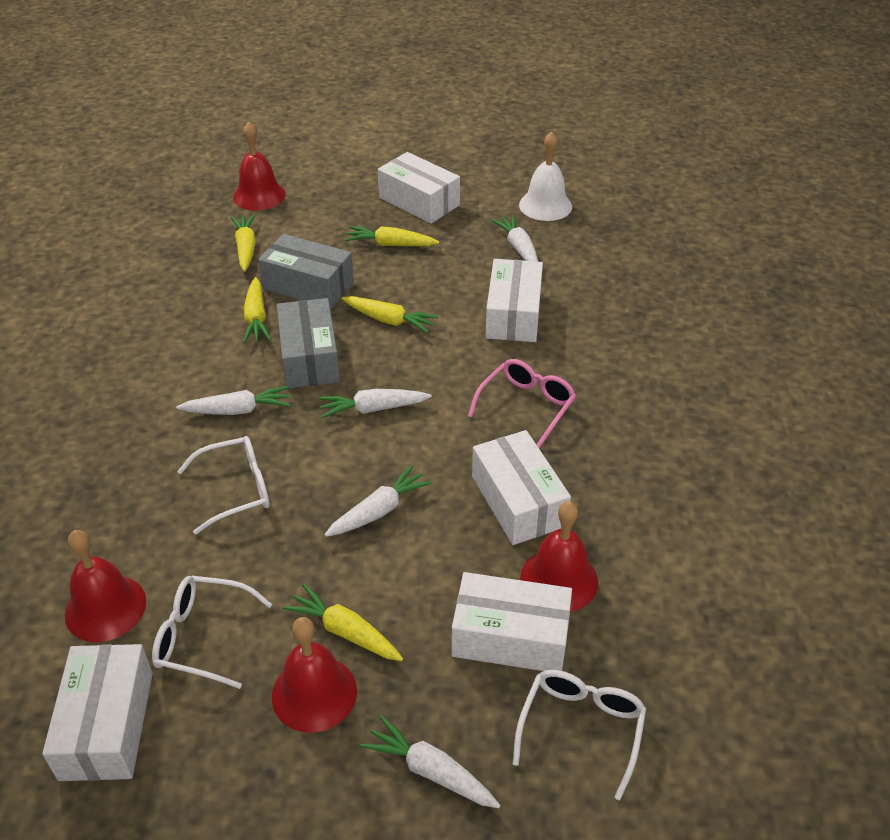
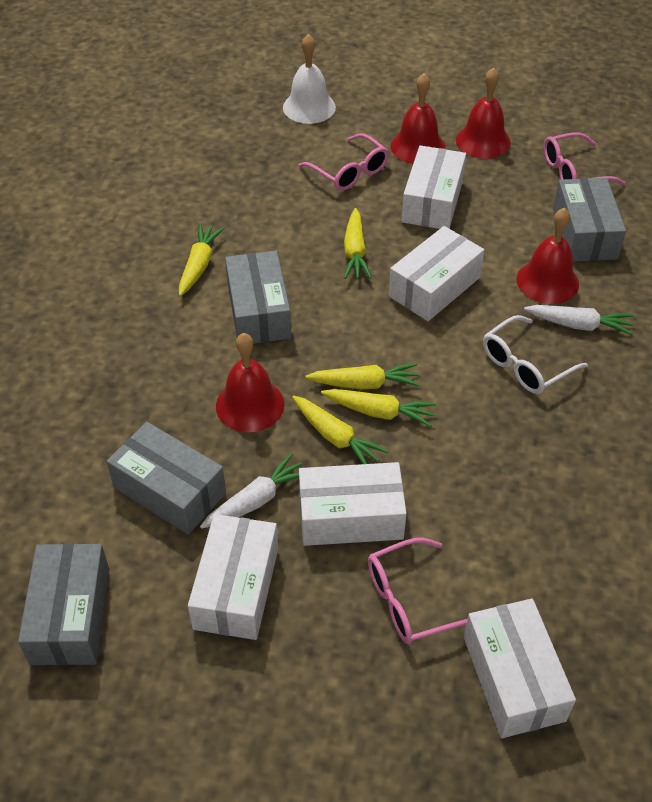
grey box: 2 -> 4
pink glasses: 1 -> 3
white carrot: 5 -> 2
white glasses: 3 -> 1

